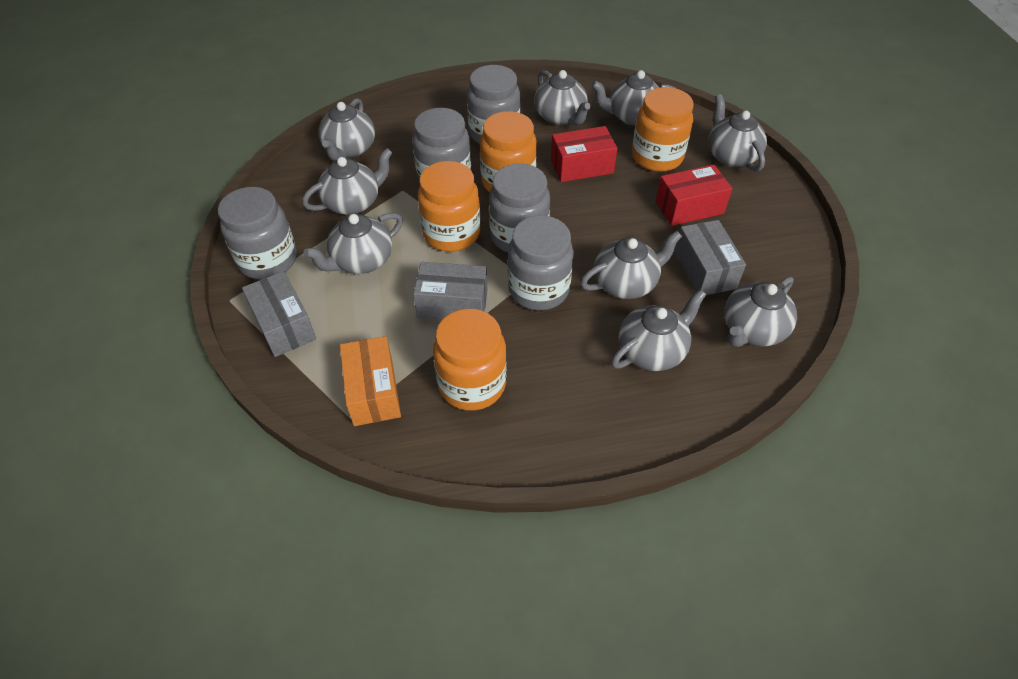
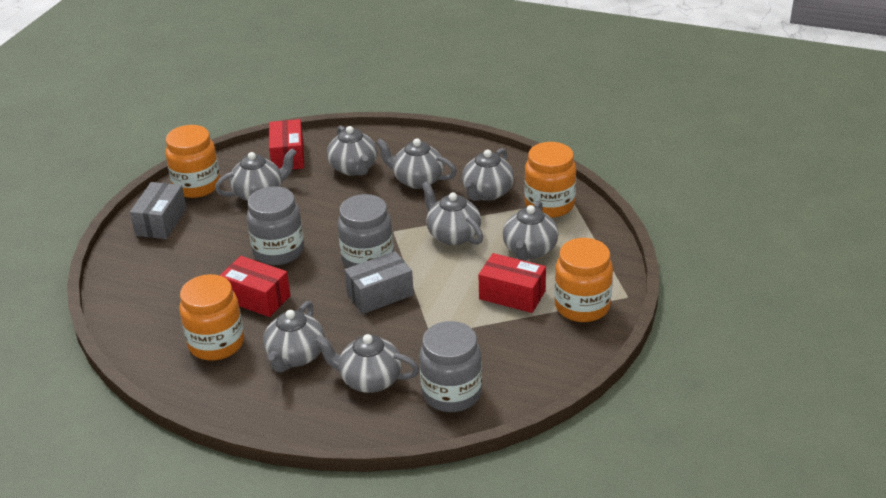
grey box: 3 -> 2
grey jar: 5 -> 3
grey teapot: 9 -> 8
orange box: 1 -> 0
red box: 2 -> 3

